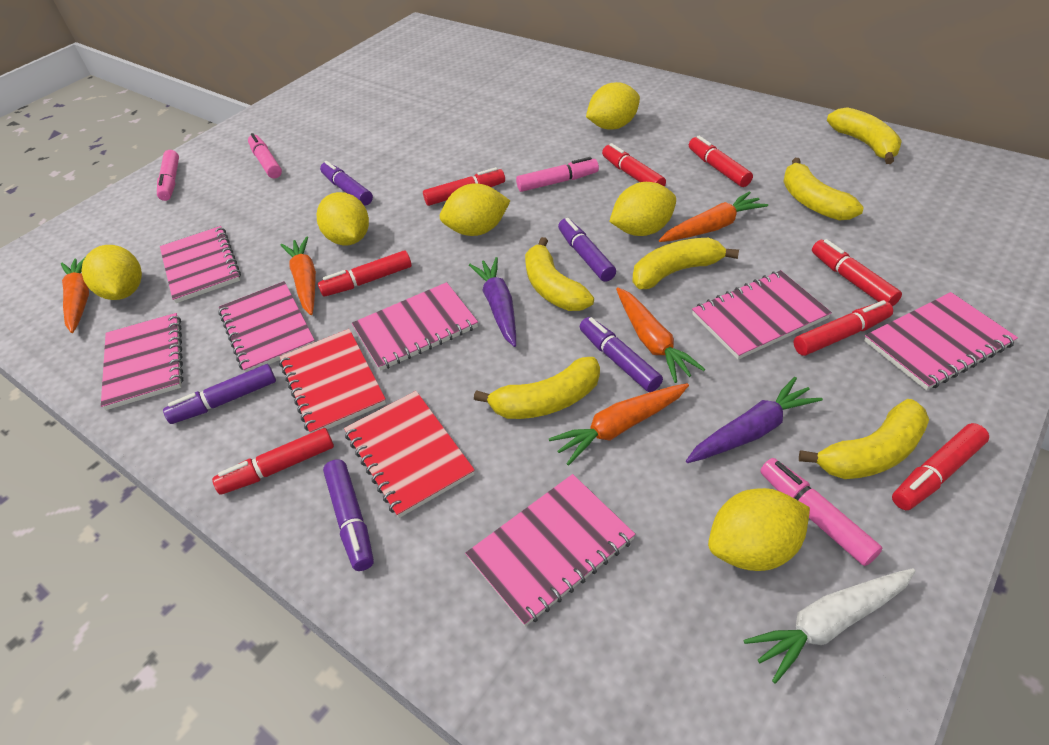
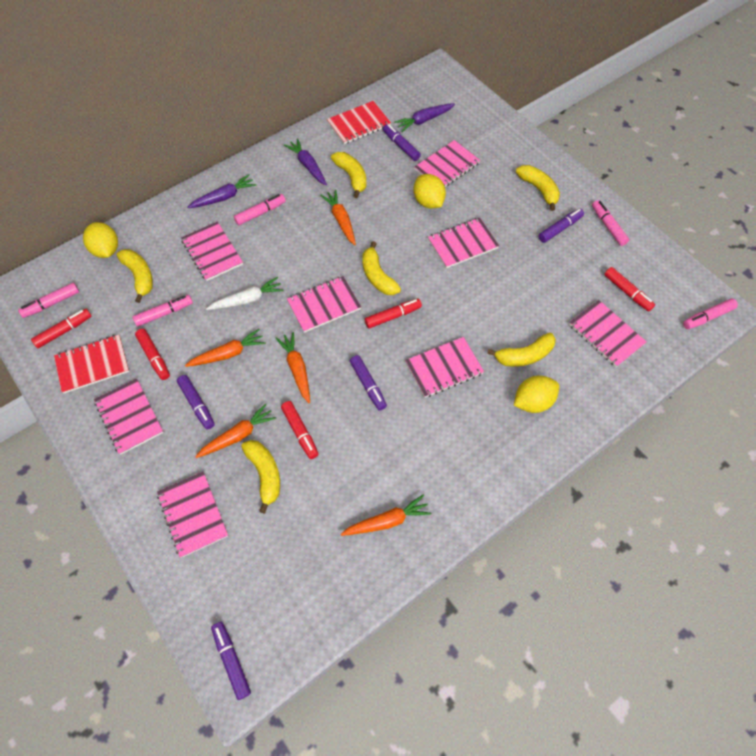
pink marker: 4 -> 5
pink notebook: 7 -> 8
purple carrot: 2 -> 3
red marker: 8 -> 5
yellow lemon: 6 -> 3

